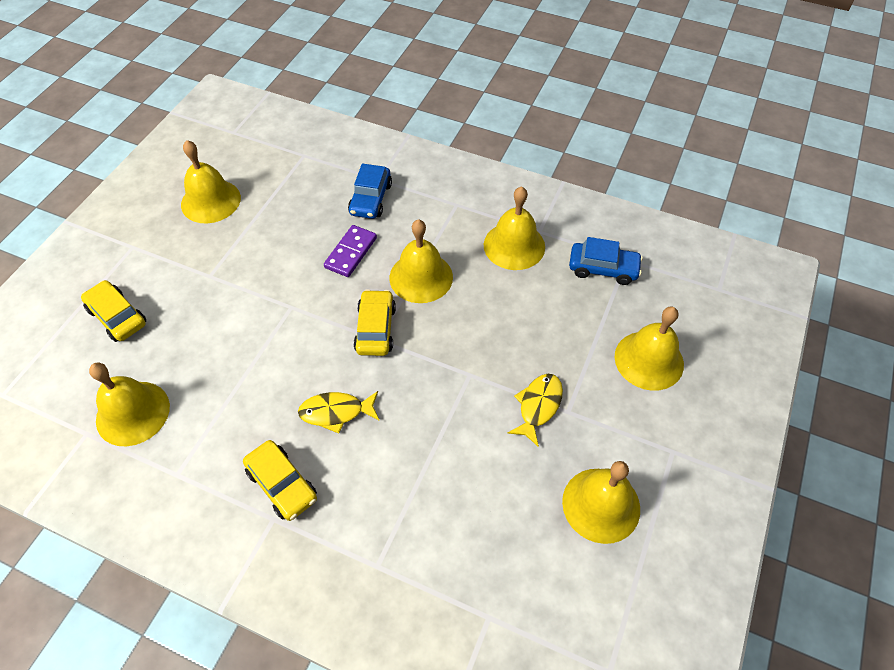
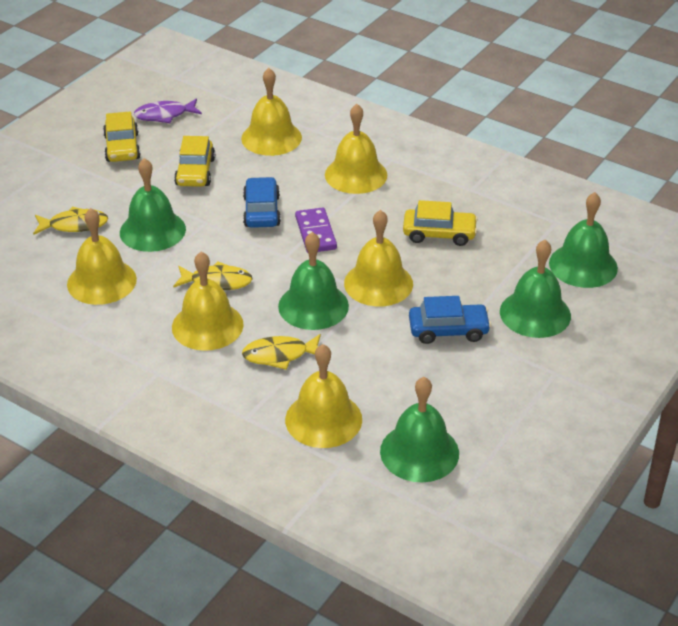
green bell: 0 -> 5
purple fish: 0 -> 1
yellow fish: 2 -> 3

